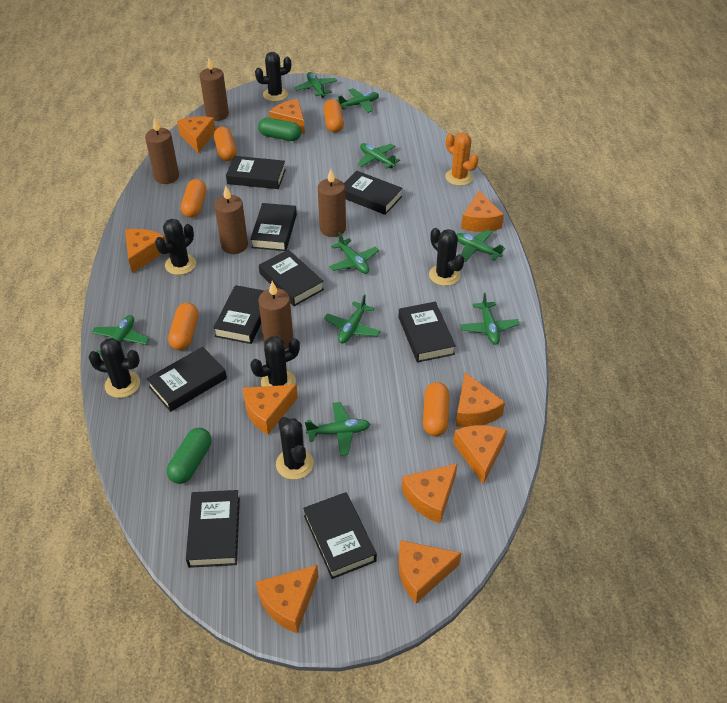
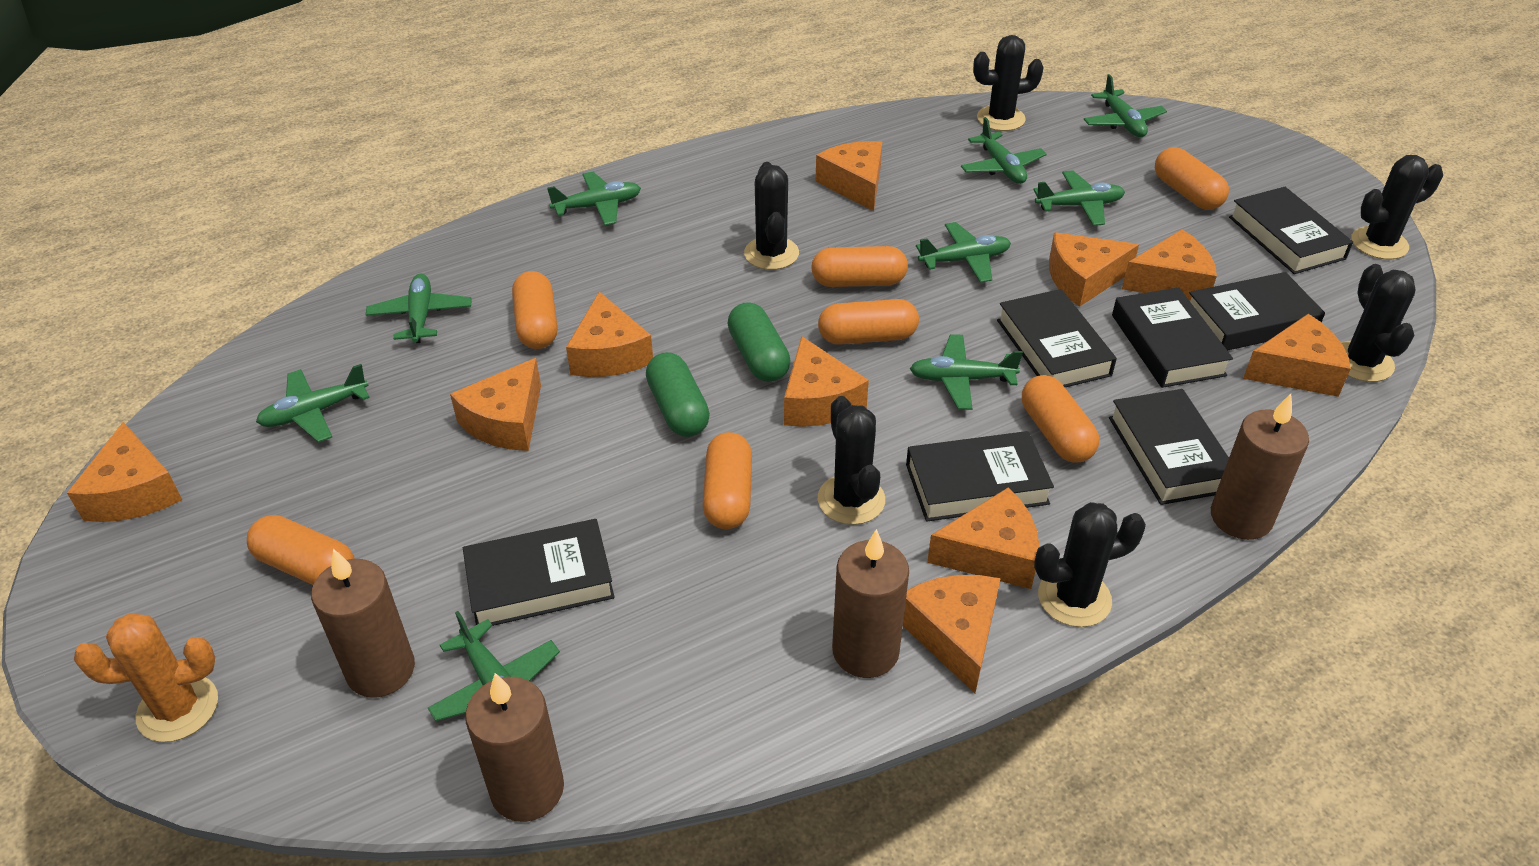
black book: 9 -> 7
brown candle: 5 -> 4
orange capsule: 5 -> 7

